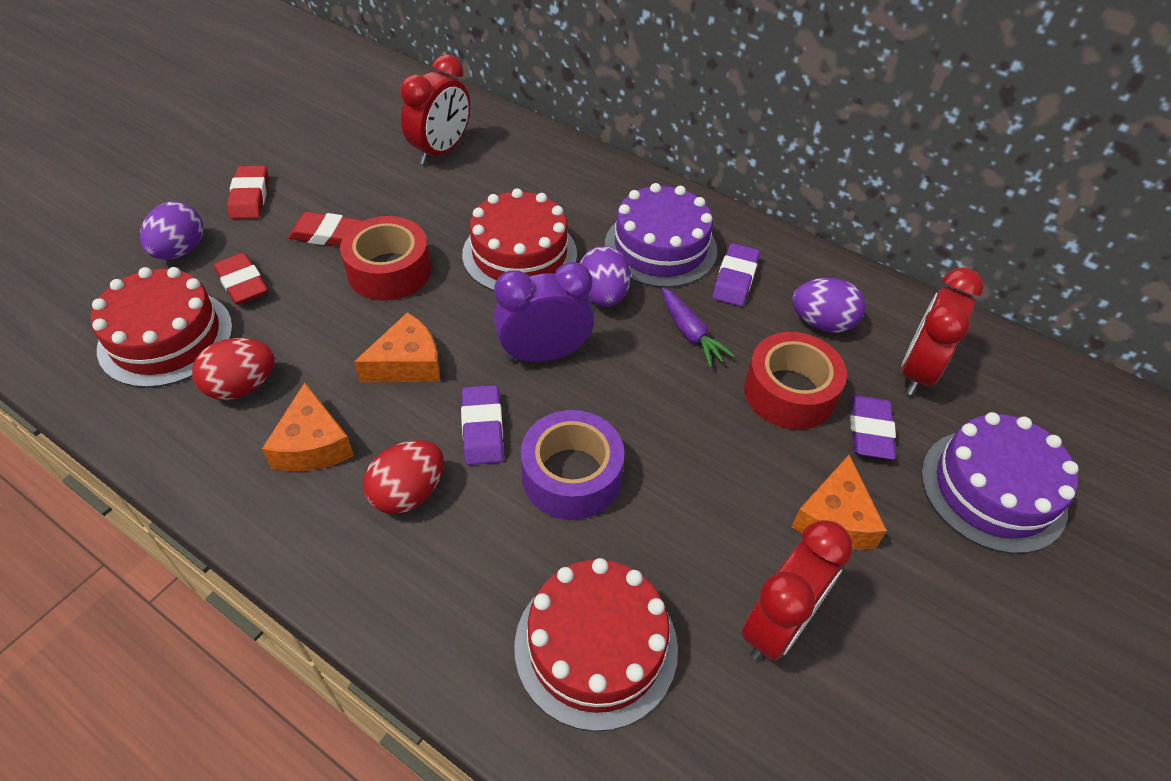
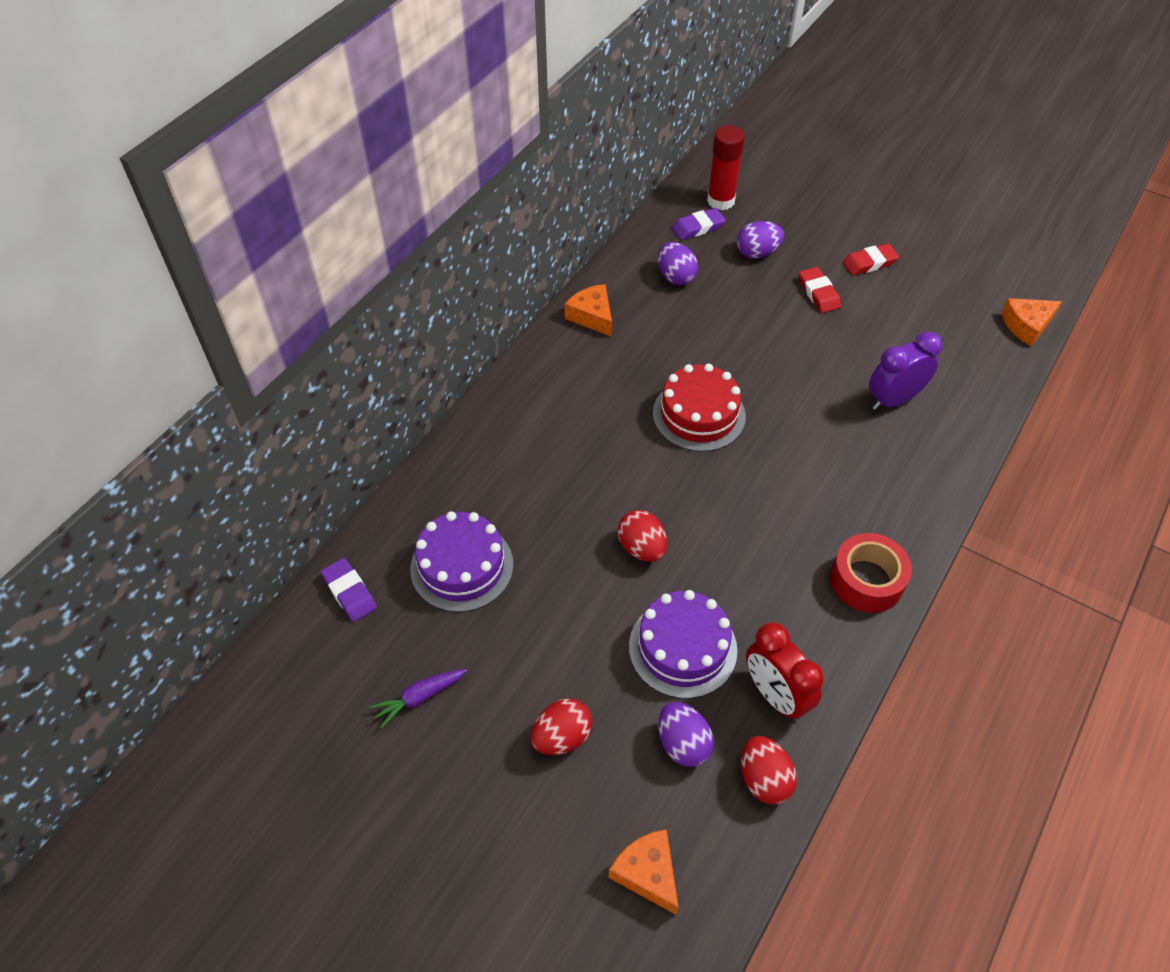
purple eraser: 3 -> 2
purple tape: 1 -> 0
red cake: 3 -> 1
red clock: 3 -> 1
red egg: 2 -> 3
red eraser: 3 -> 2
red glue stick: 0 -> 1
red tape: 2 -> 1

